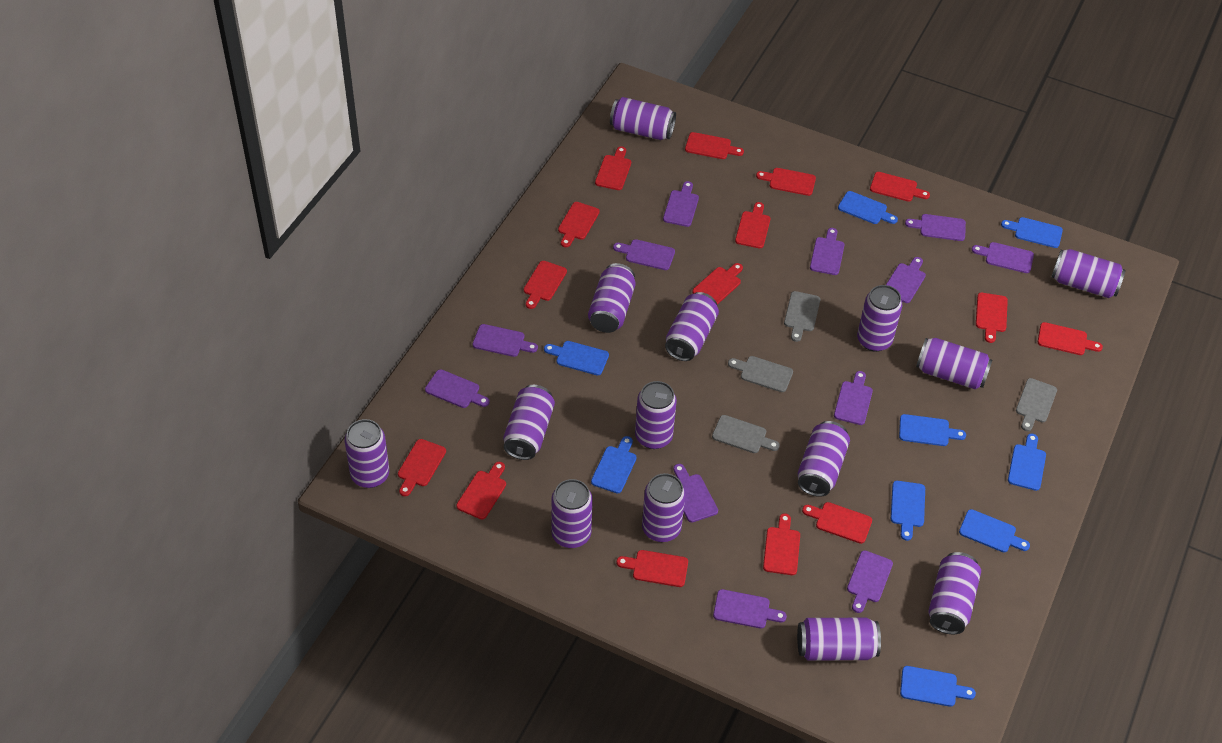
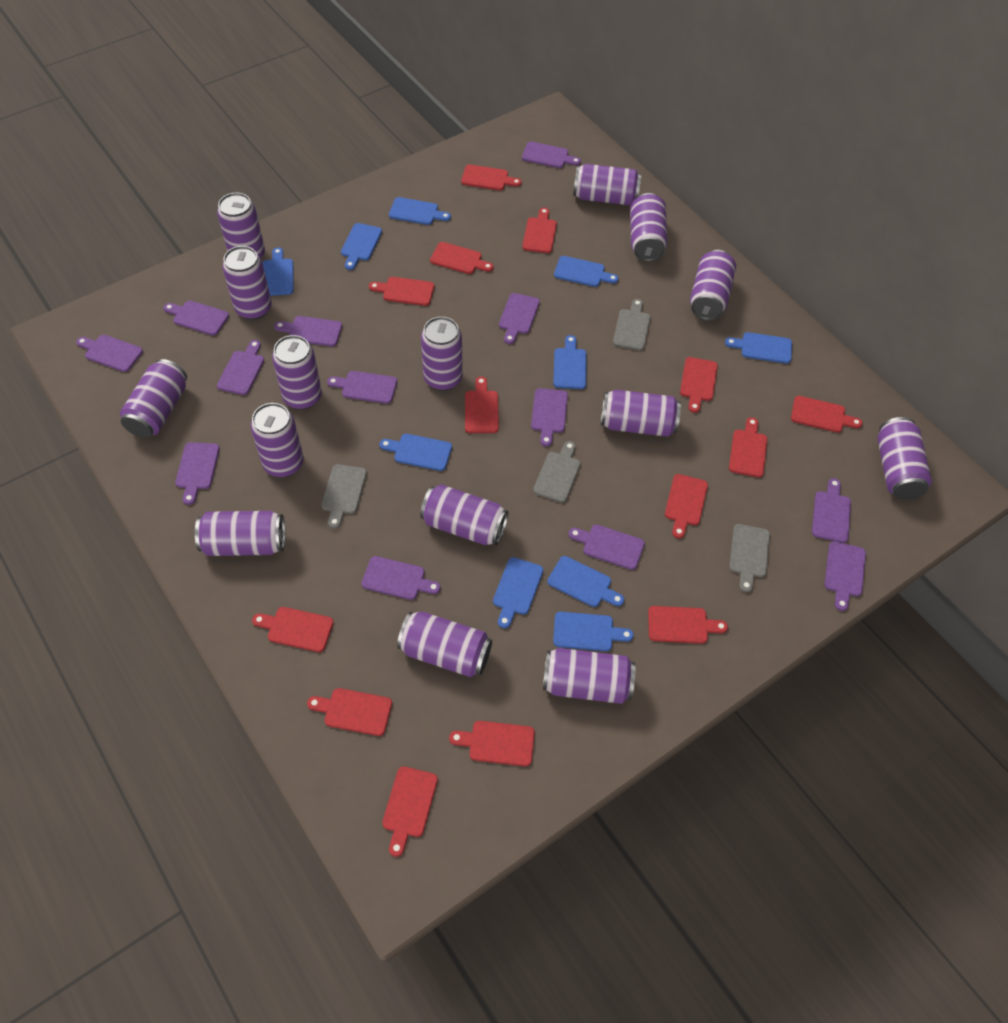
blue cutting board: 9 -> 10
purple can: 14 -> 15
purple cutting board: 12 -> 13
red cutting board: 15 -> 14

